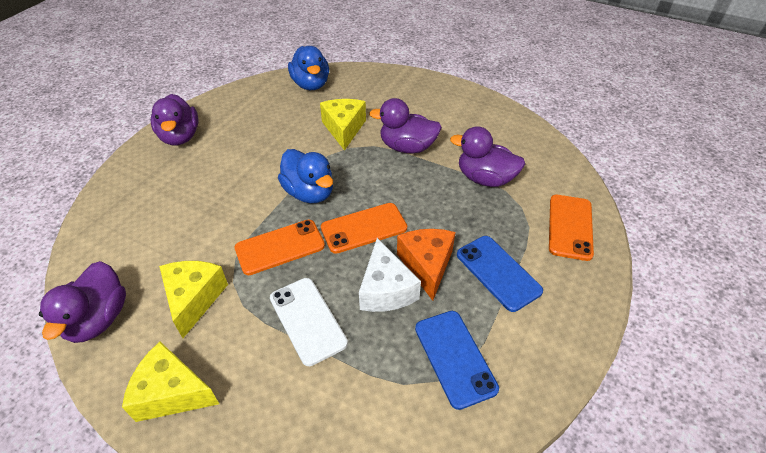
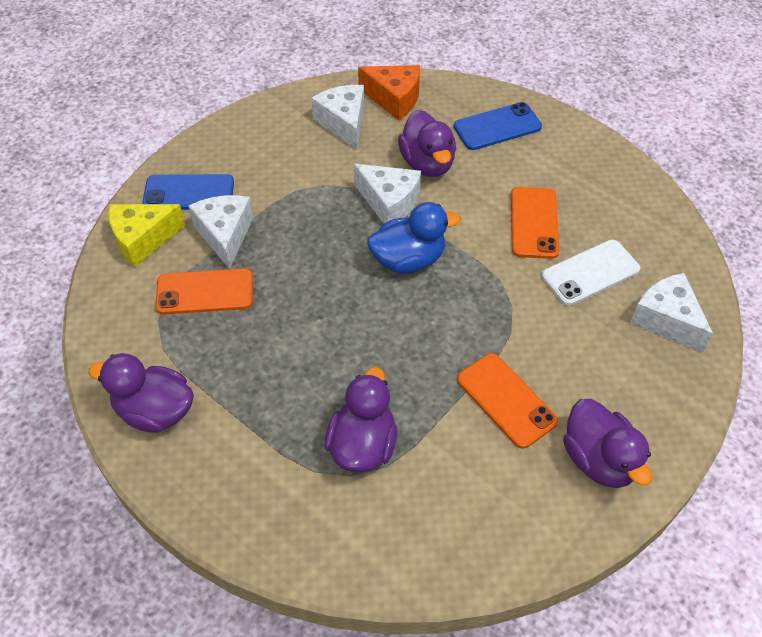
blue duck: 2 -> 1
white cheese: 1 -> 4
yellow cheese: 3 -> 1

